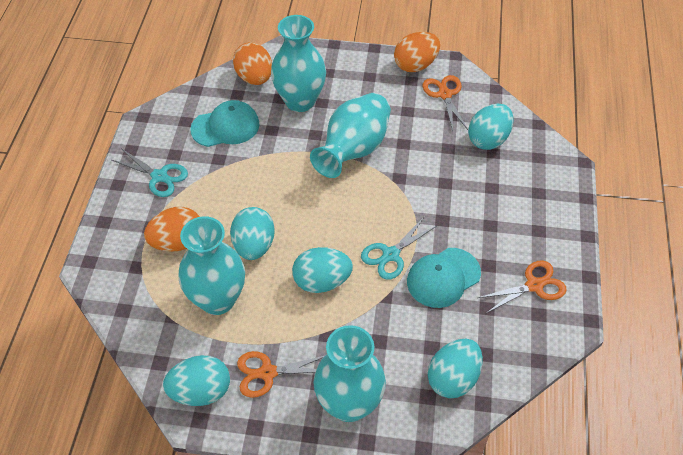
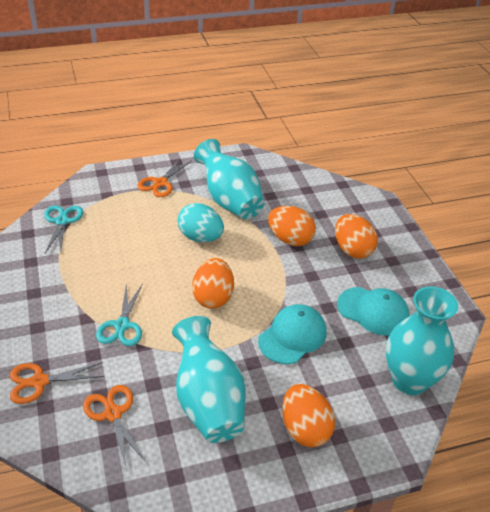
orange egg: 3 -> 4
turquoise egg: 5 -> 1
turquoise vase: 4 -> 3

